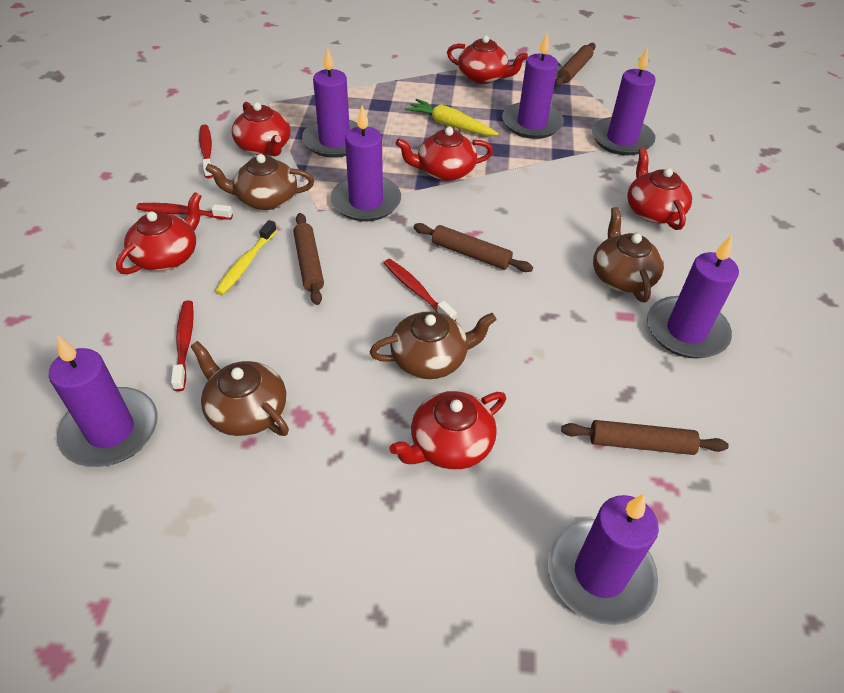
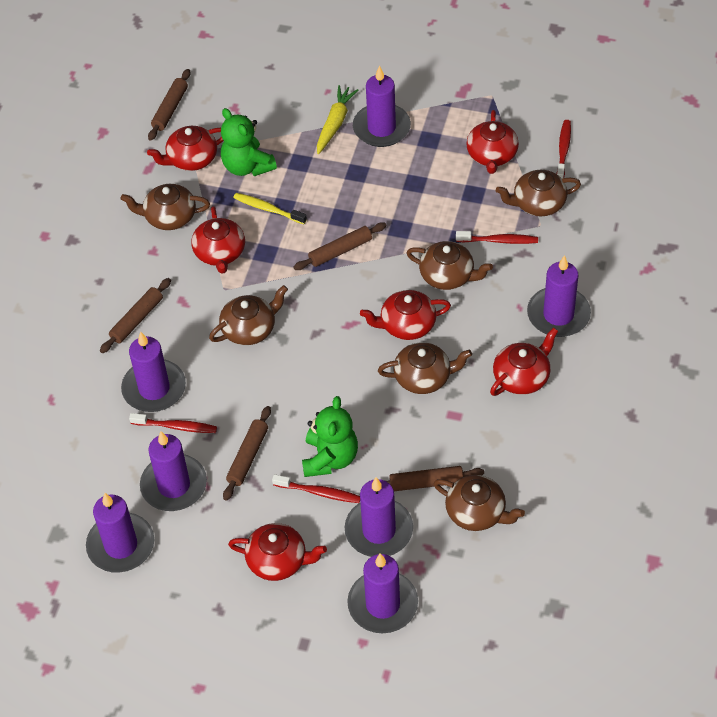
brown rolling pin: 4 -> 5
brown teapot: 4 -> 6
green teddy bear: 0 -> 2

